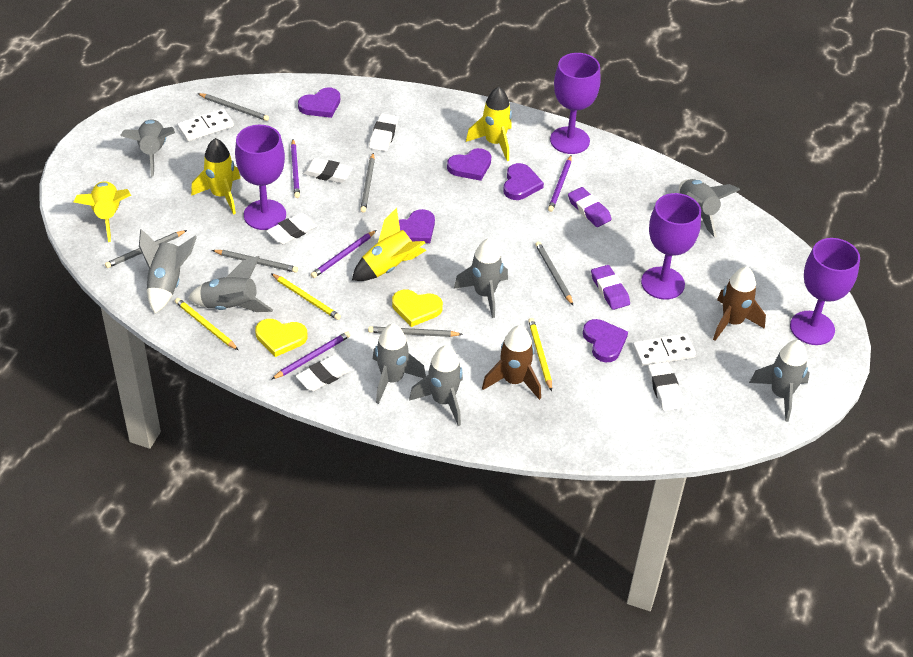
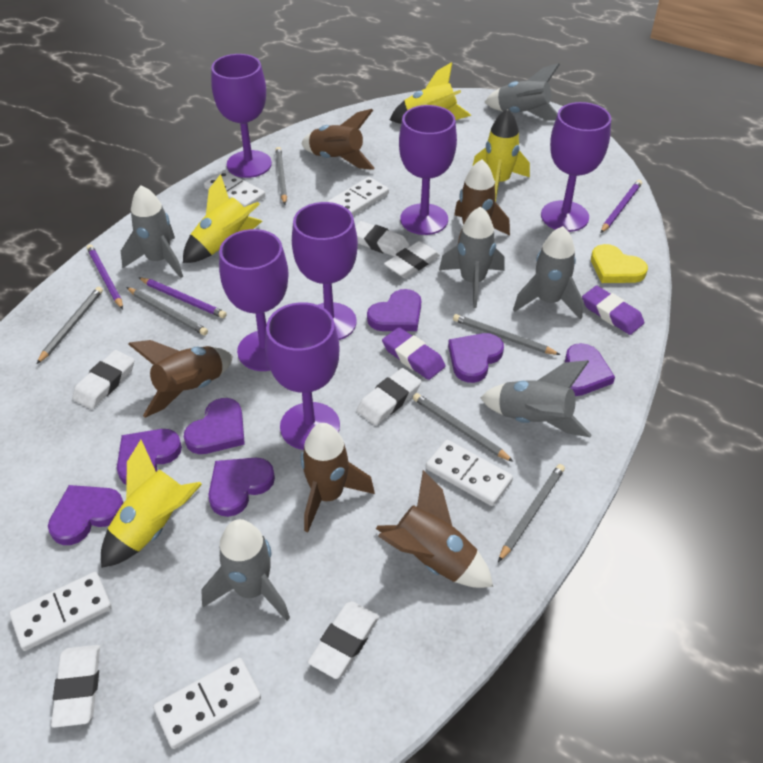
brown rocket: 2 -> 5
grey rocket: 8 -> 6
purple goblet: 4 -> 6
purple heart: 5 -> 7
purple pencil: 4 -> 3
white domino: 2 -> 5
white eraser: 5 -> 6
yellow heart: 2 -> 1
yellow pencil: 3 -> 0

